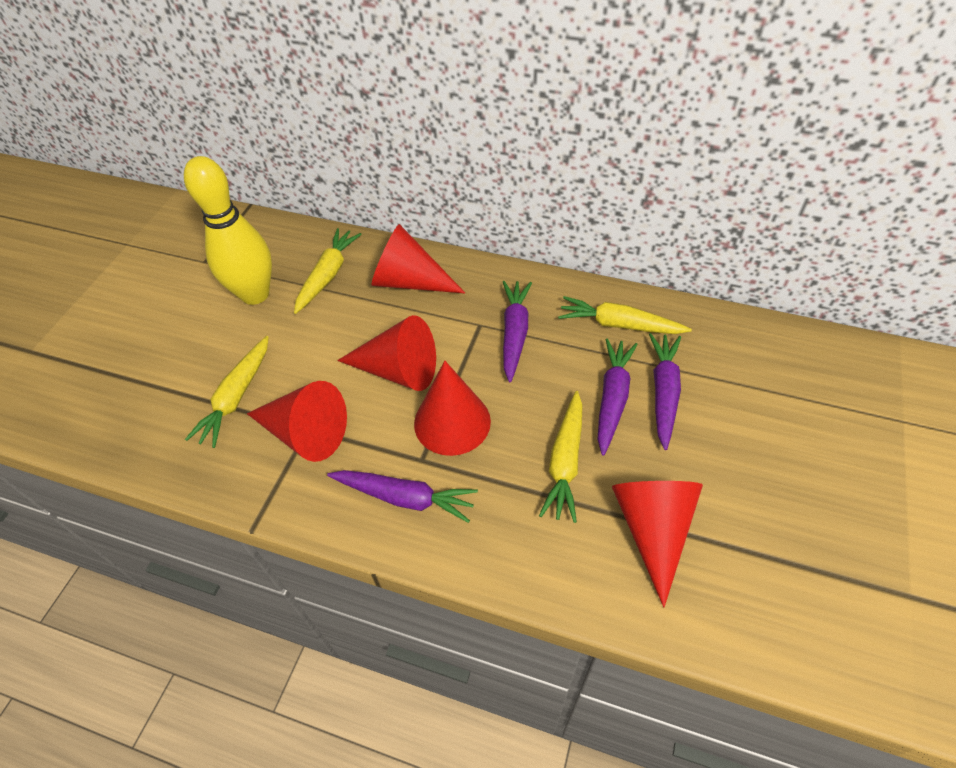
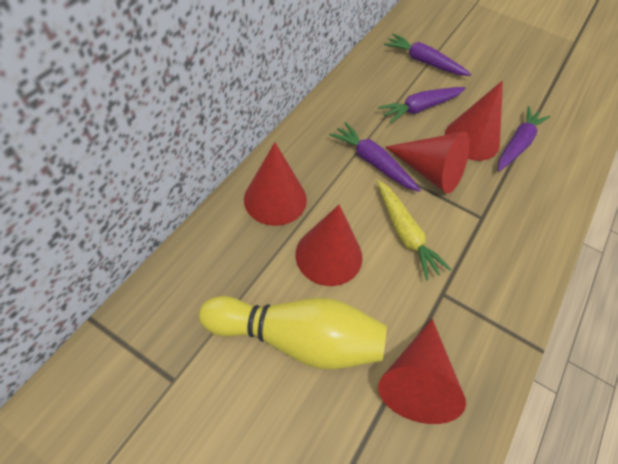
yellow carrot: 4 -> 1

